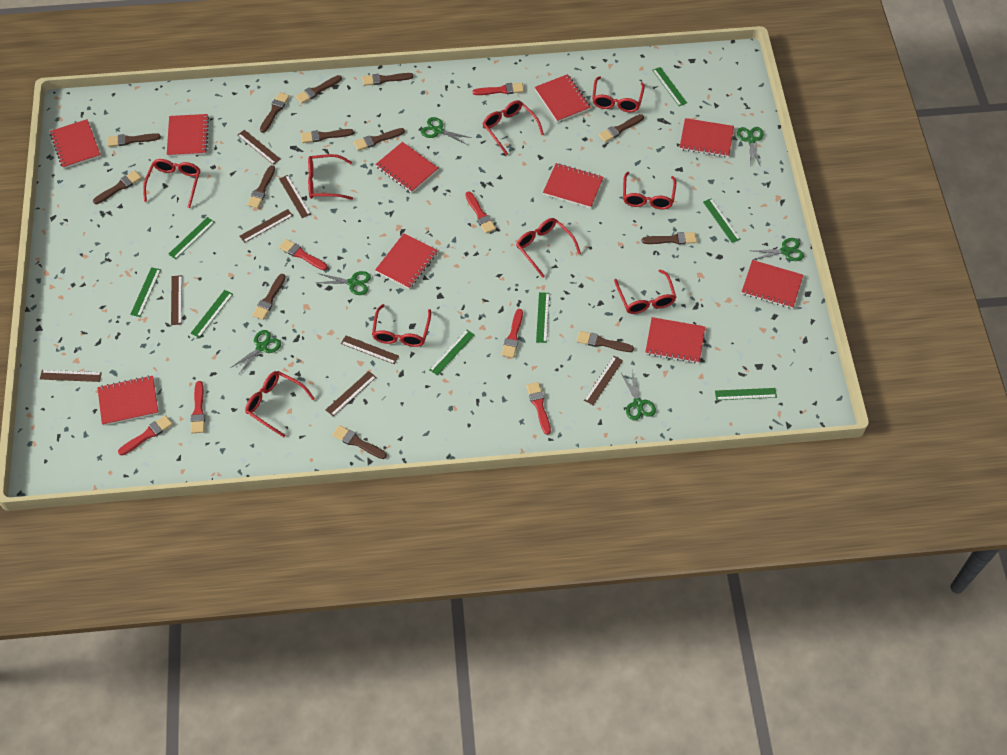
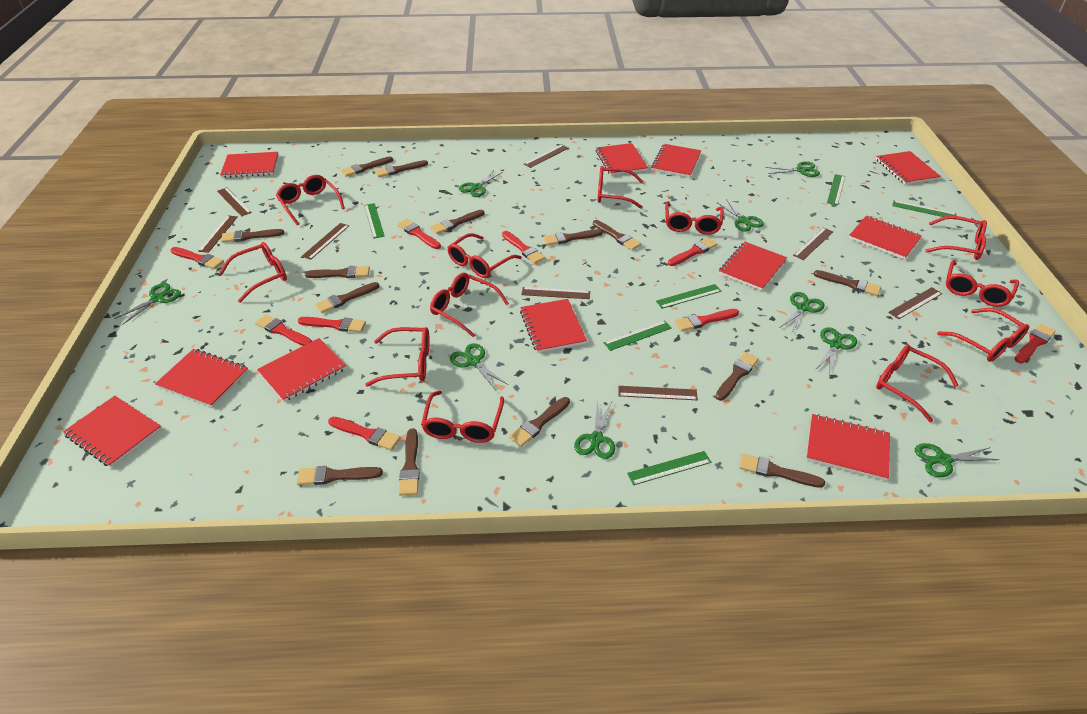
brown brush: 13 -> 14
green ruler: 8 -> 6
green scissors: 6 -> 9
red brush: 7 -> 9
red glasses: 9 -> 12
red notebook: 10 -> 11

